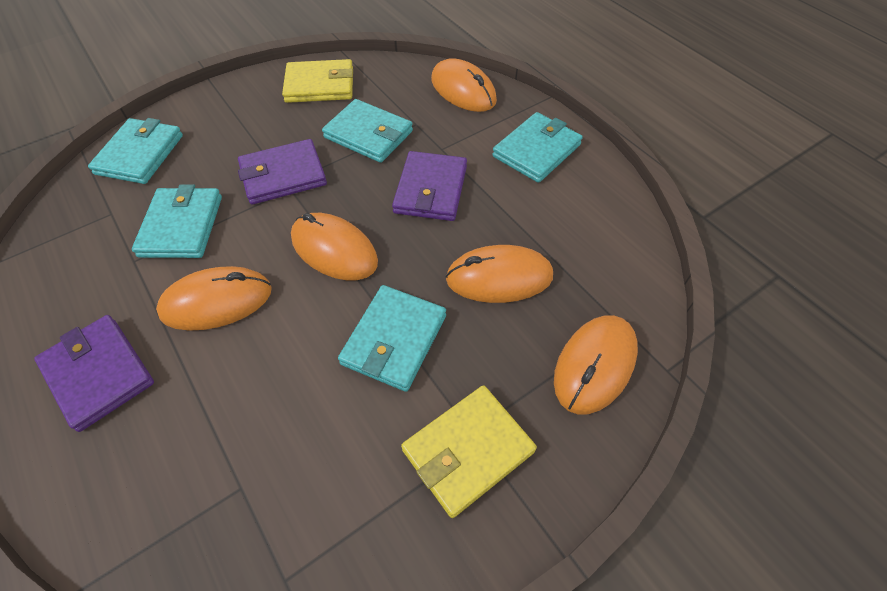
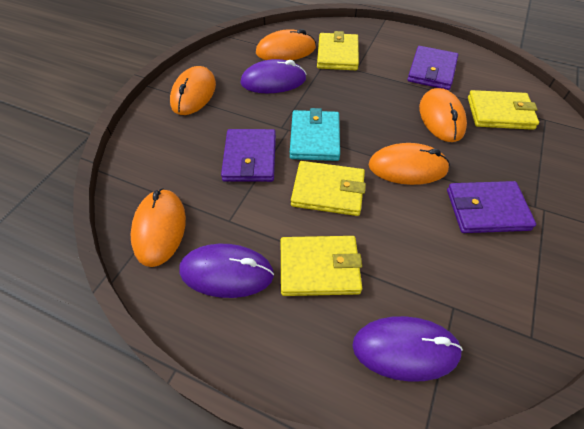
purple mouse: 0 -> 3
turquoise wallet: 5 -> 1
yellow wallet: 2 -> 4

